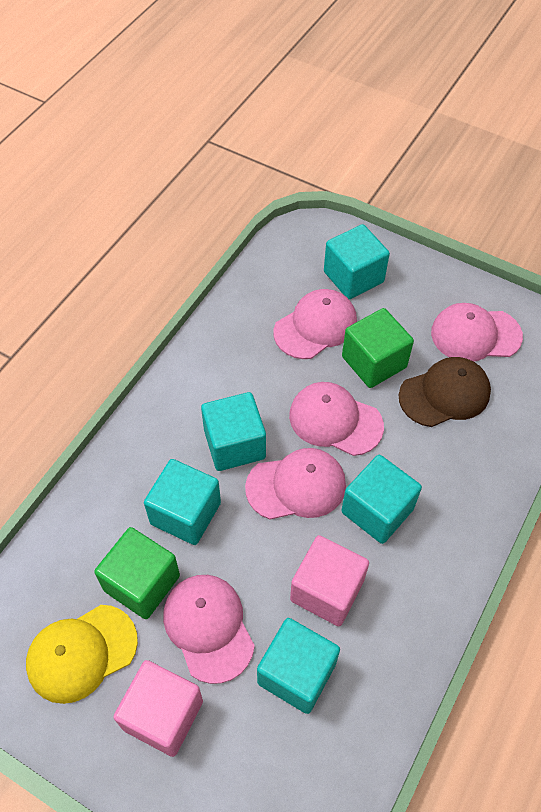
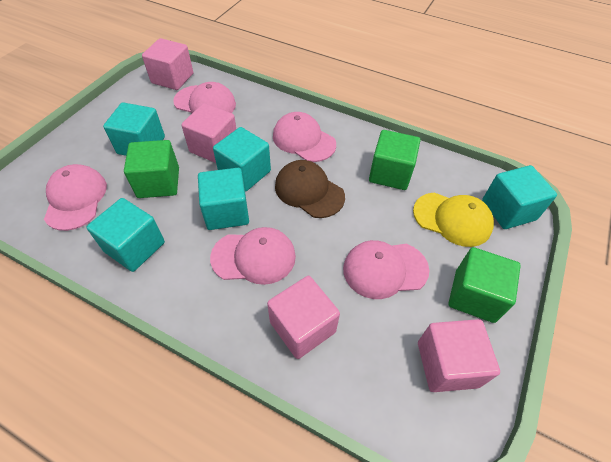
green cube: 2 -> 3
pink cube: 2 -> 4

